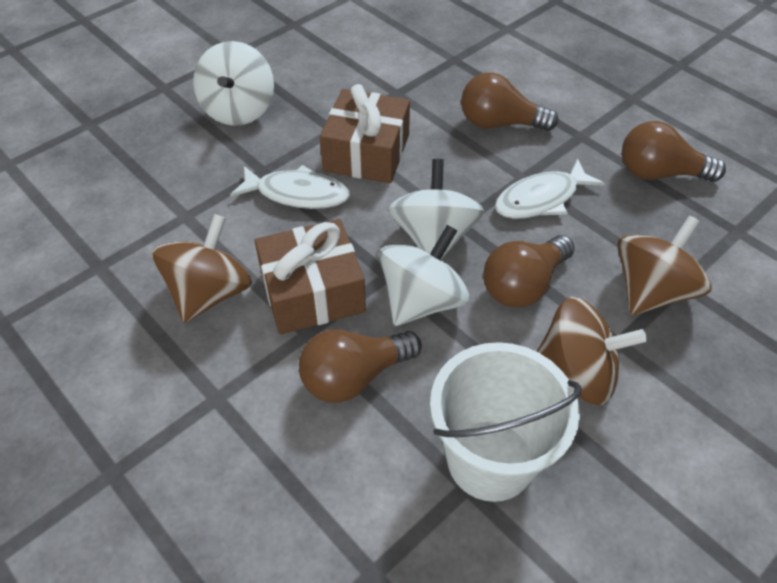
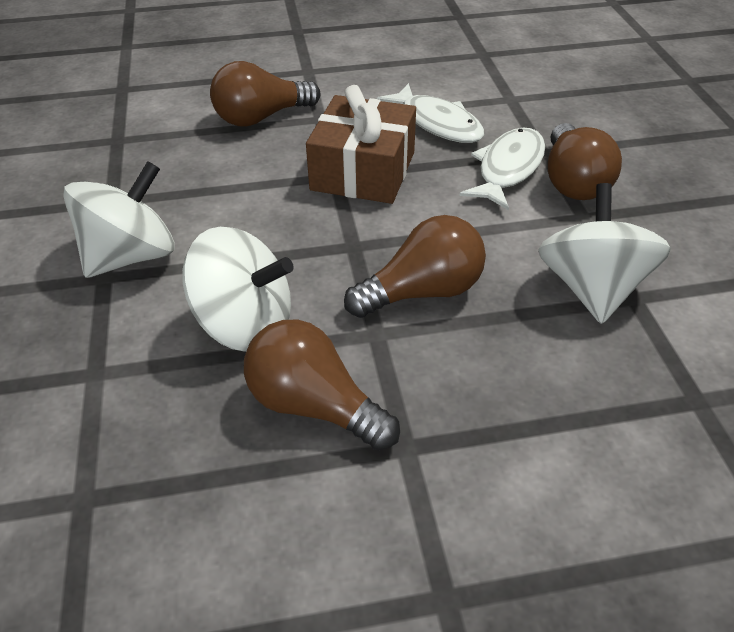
brown gift: 2 -> 1
brown spinning top: 3 -> 0
white bucket: 1 -> 0

